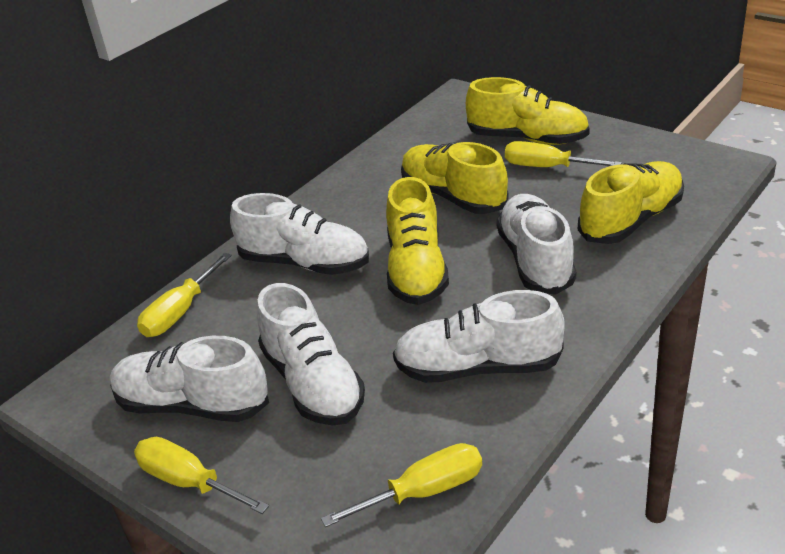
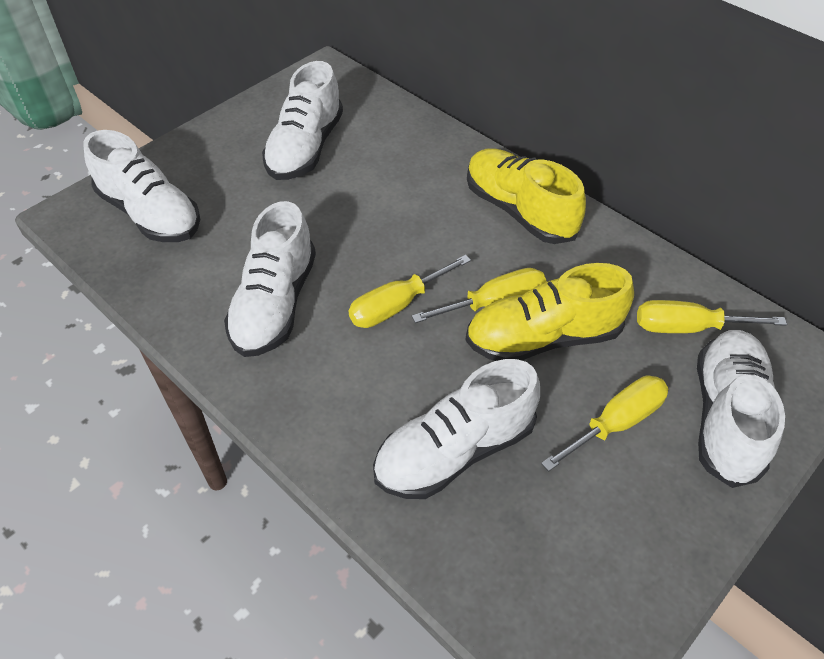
yellow shoe: 4 -> 2

